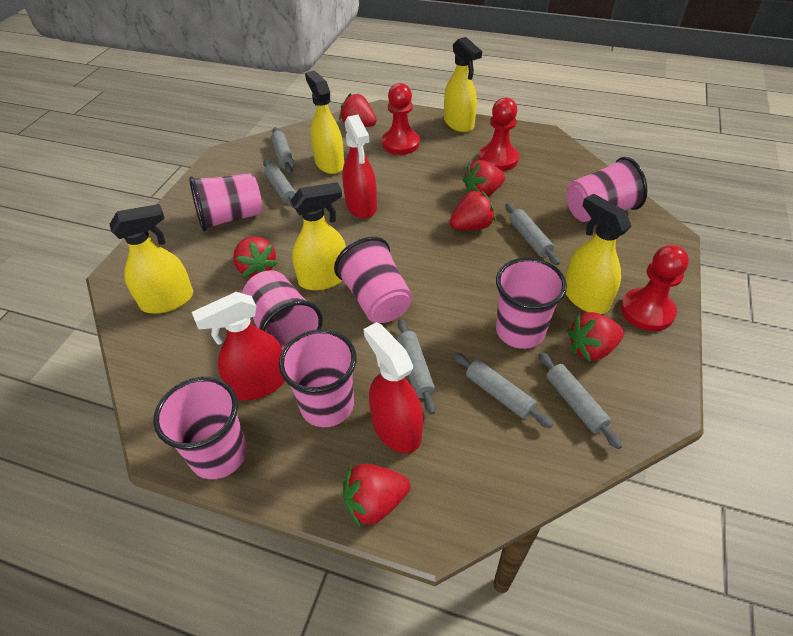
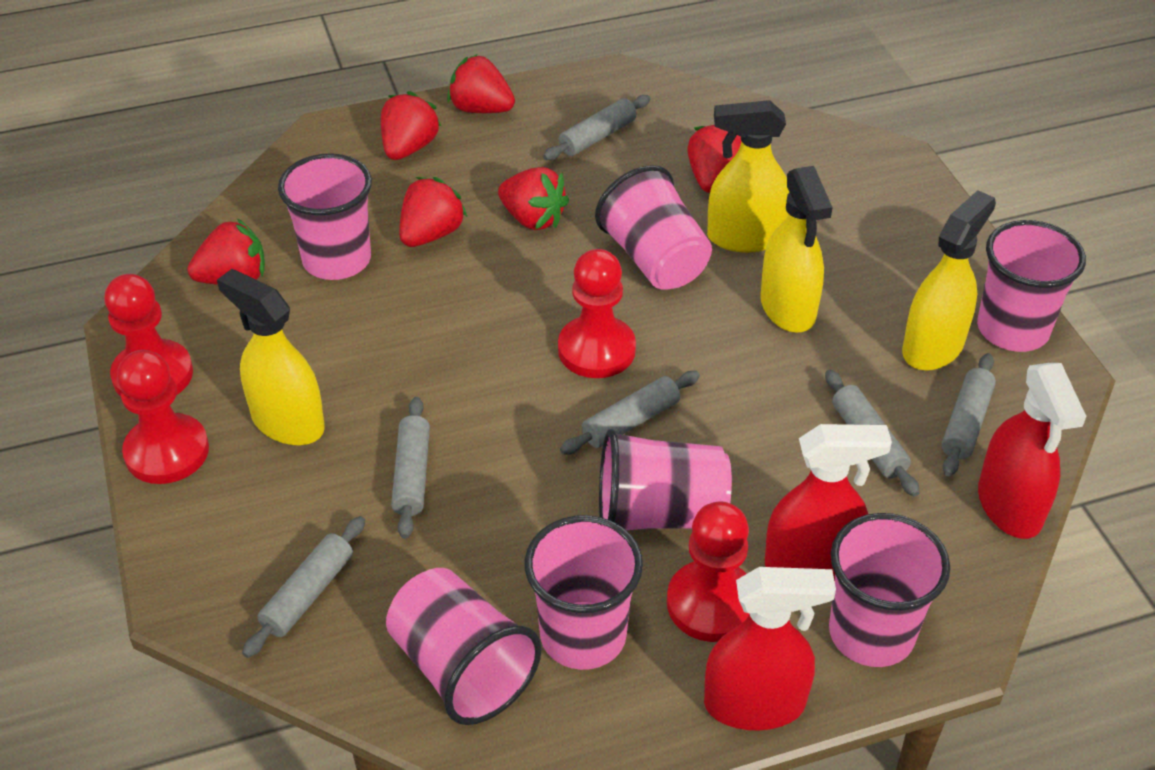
red pawn: 3 -> 4
yellow spray bottle: 5 -> 4

